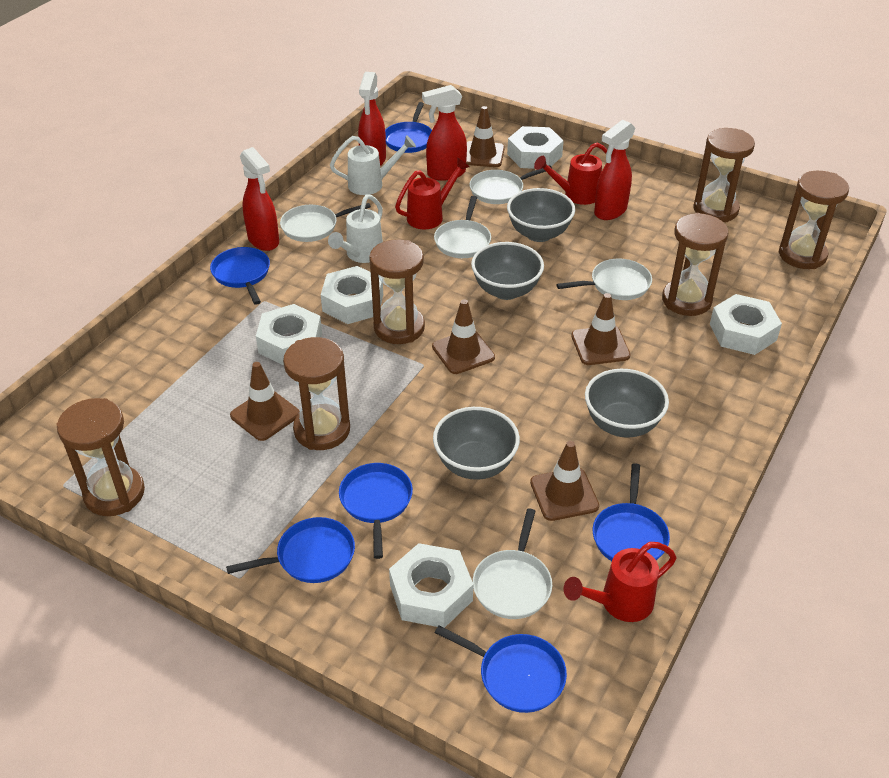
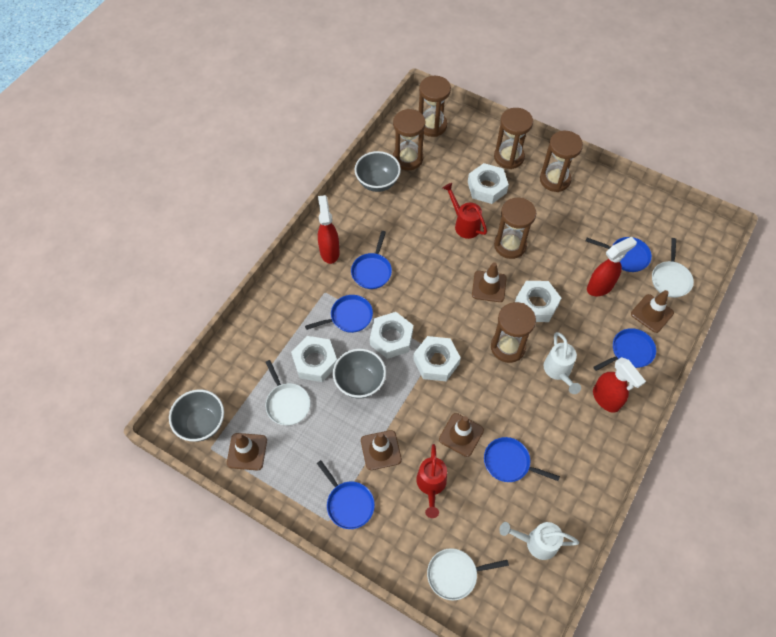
grey bowl: 4 -> 3
red spray bottle: 4 -> 3
red watering can: 3 -> 2
white pan: 5 -> 3

